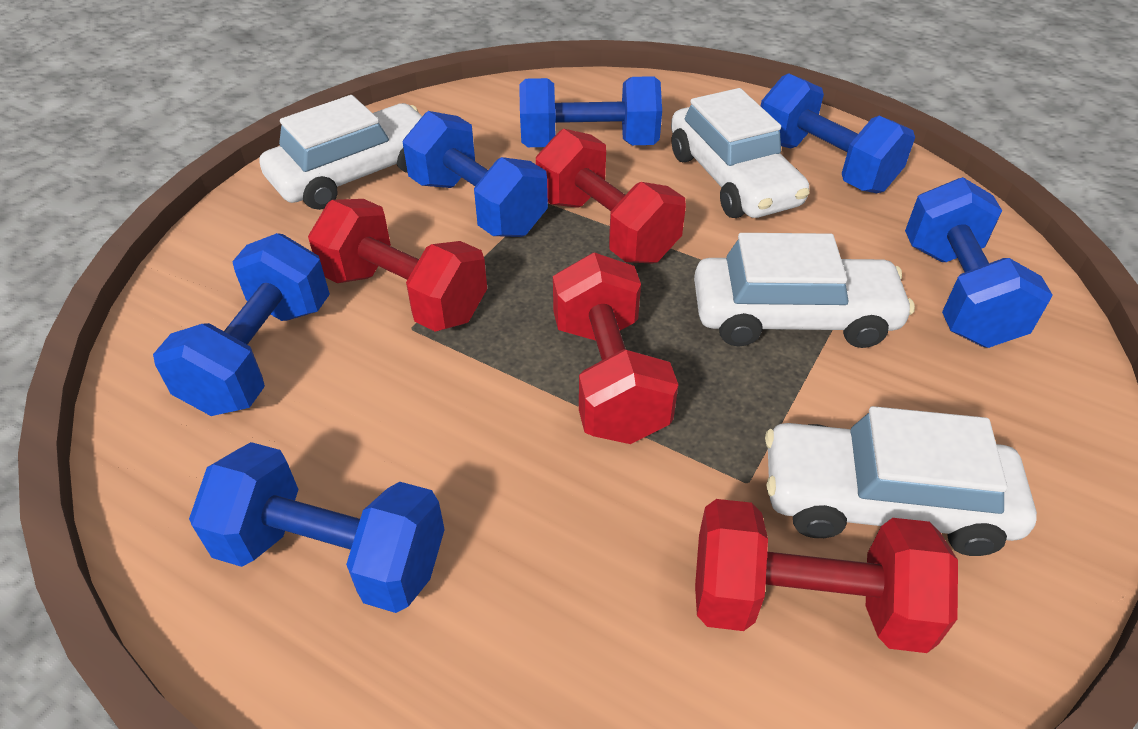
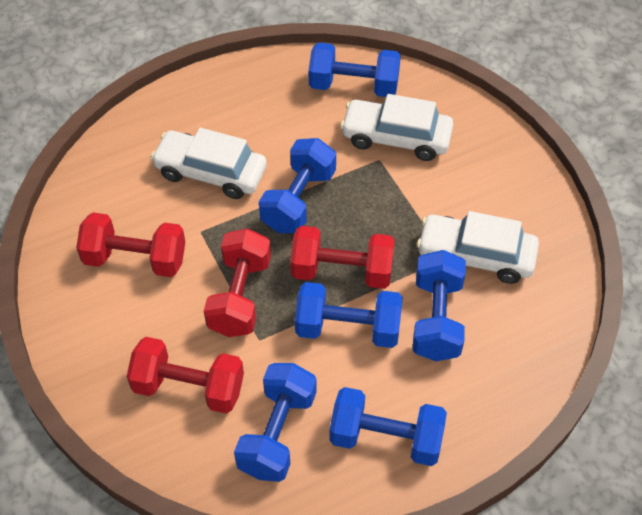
white car: 4 -> 3

